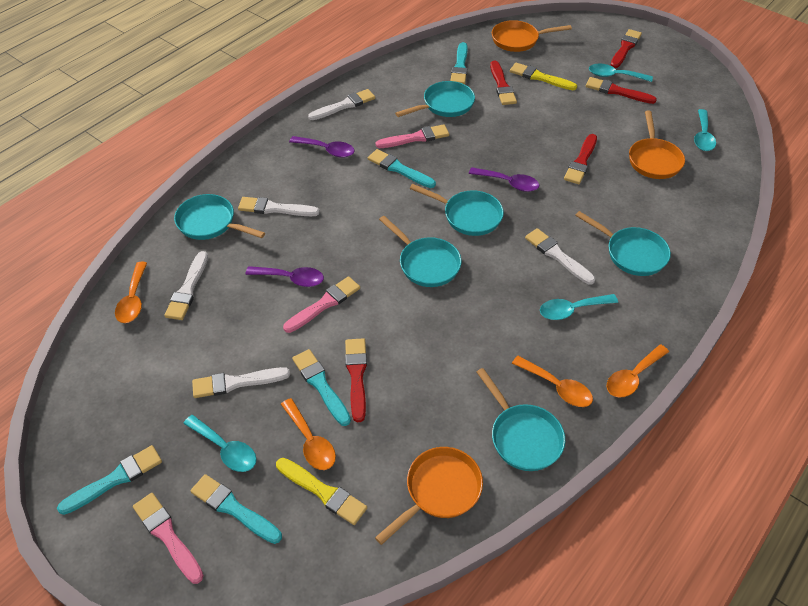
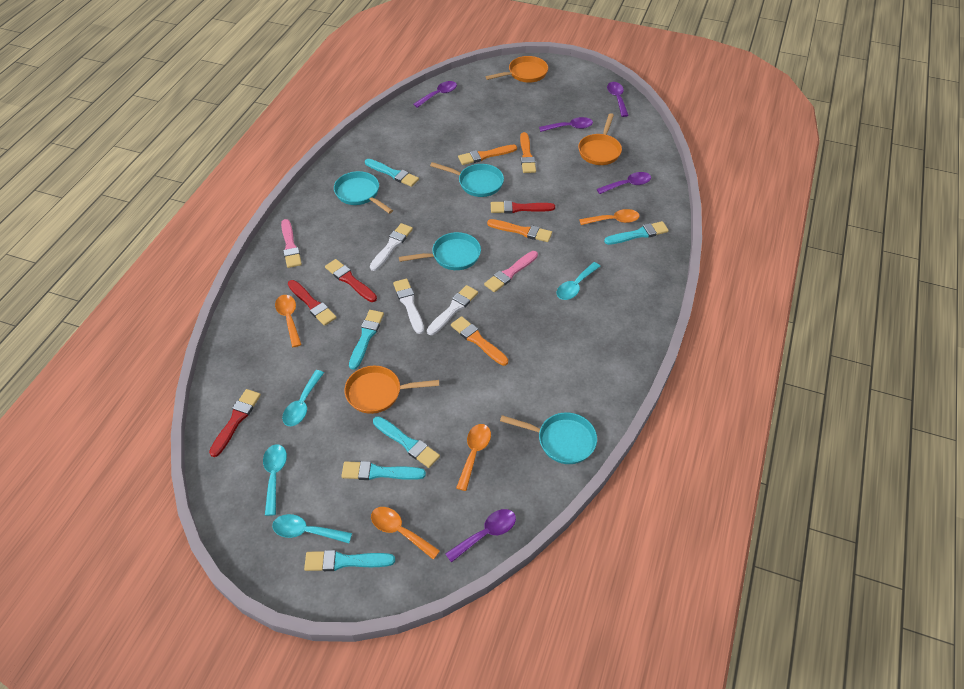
orange brush: 0 -> 4
pink brush: 3 -> 2
purple spoon: 3 -> 5
red brush: 5 -> 4
turquoise brush: 5 -> 6
turquoise pan: 6 -> 4
white brush: 5 -> 3
yellow brush: 2 -> 0

